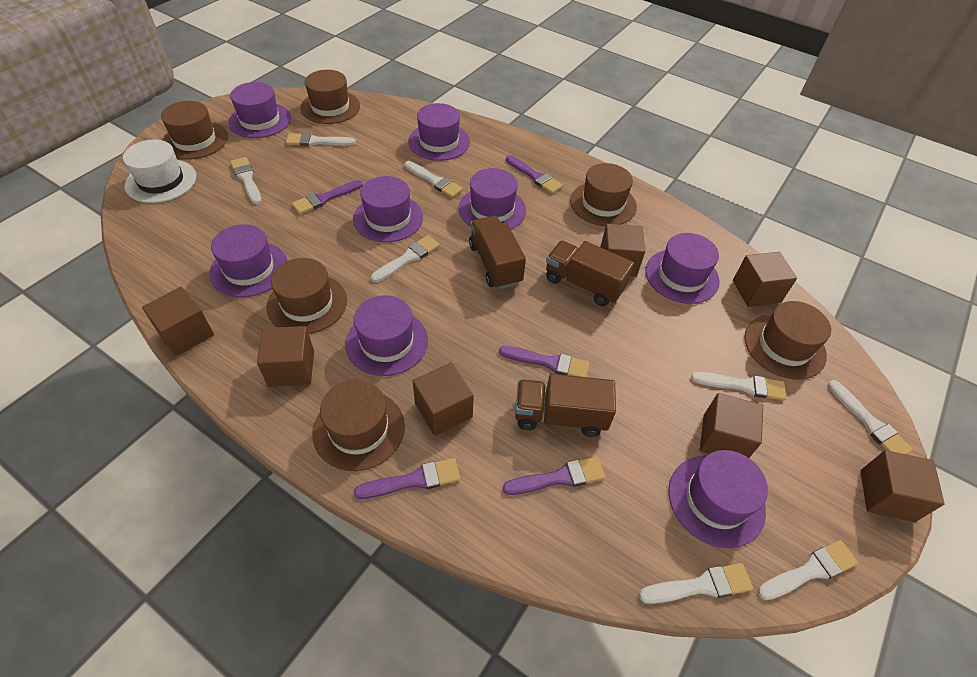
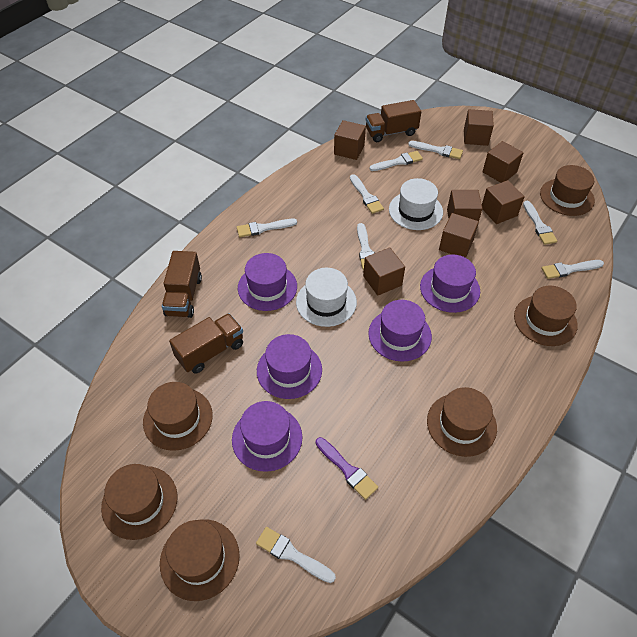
purple brush: 5 -> 1
purple hat: 8 -> 5
white hat: 1 -> 2

